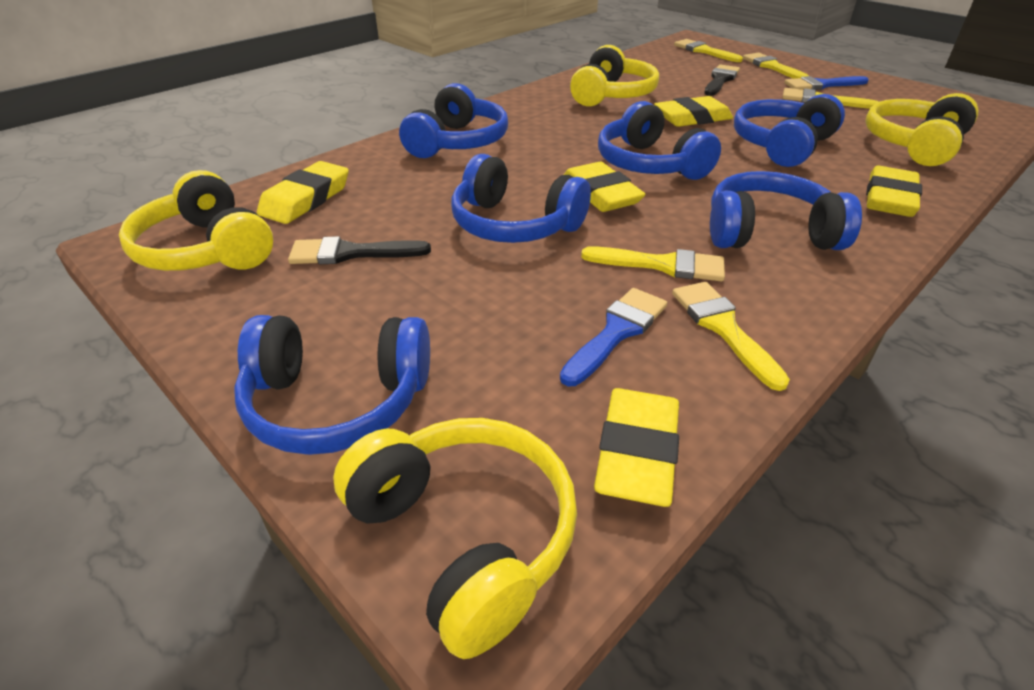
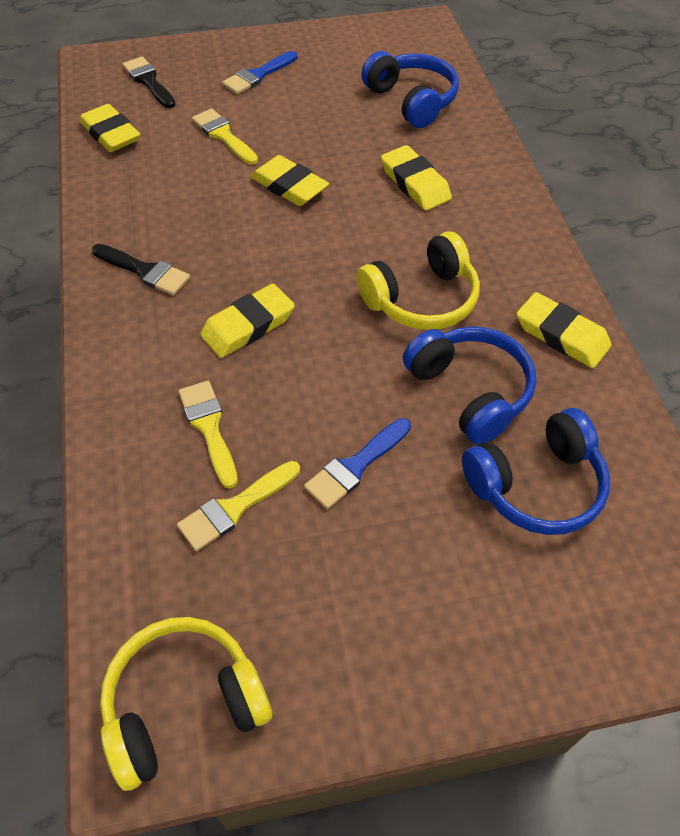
blue headphones: 6 -> 3
yellow brush: 5 -> 3
yellow headphones: 4 -> 2

